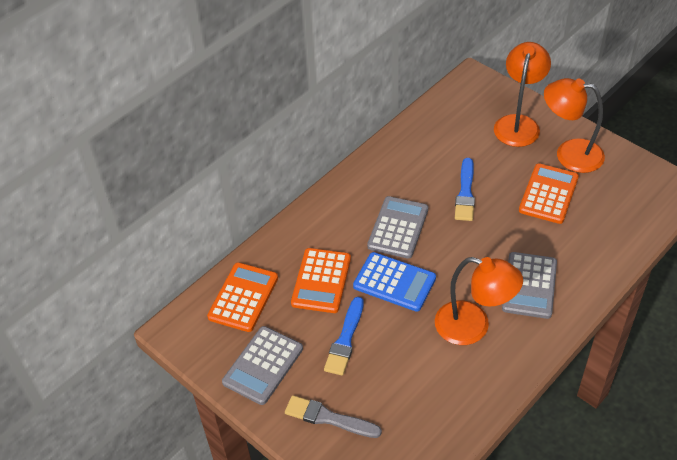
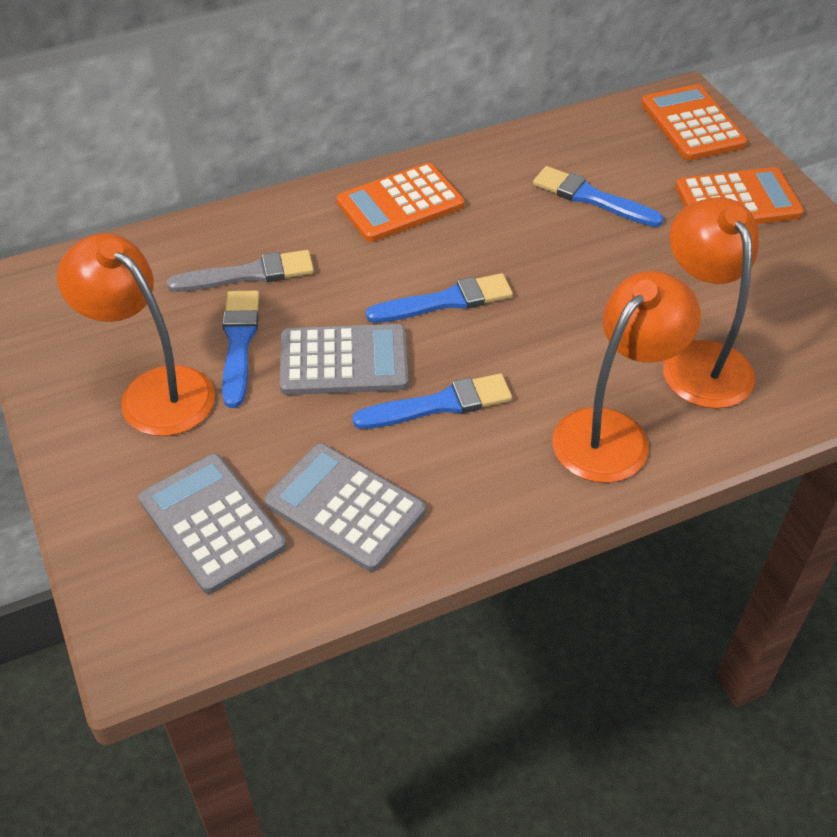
blue brush: 2 -> 4
blue calculator: 1 -> 0

